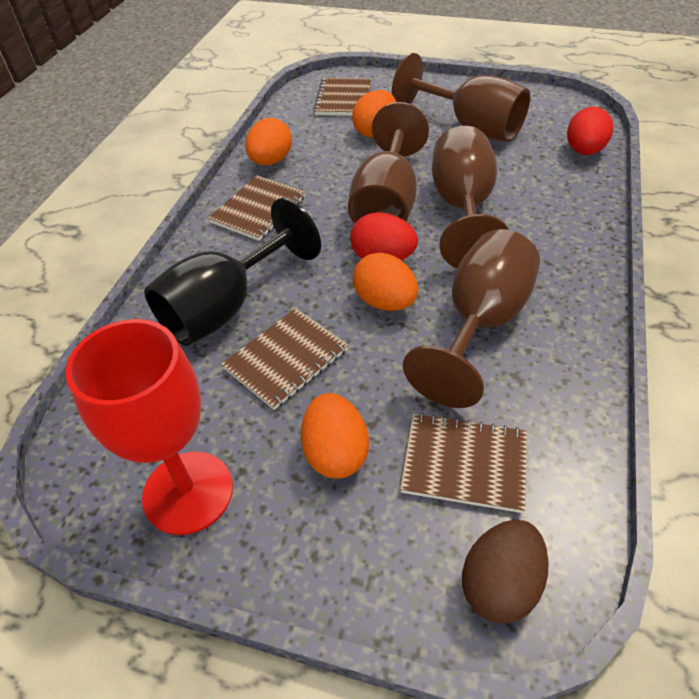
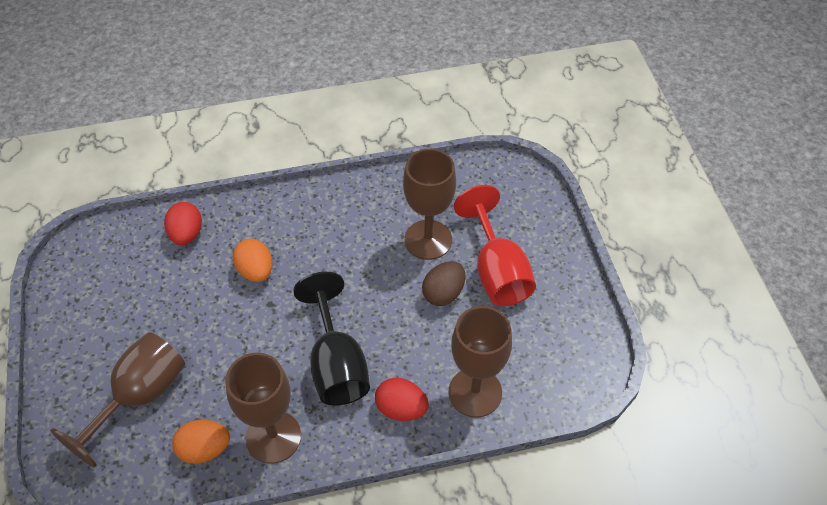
brown notebook: 4 -> 0
orange egg: 4 -> 2

